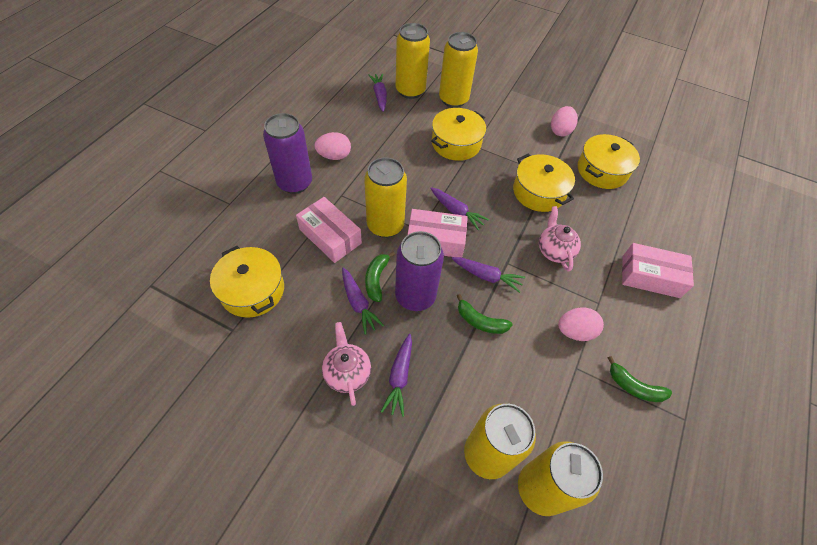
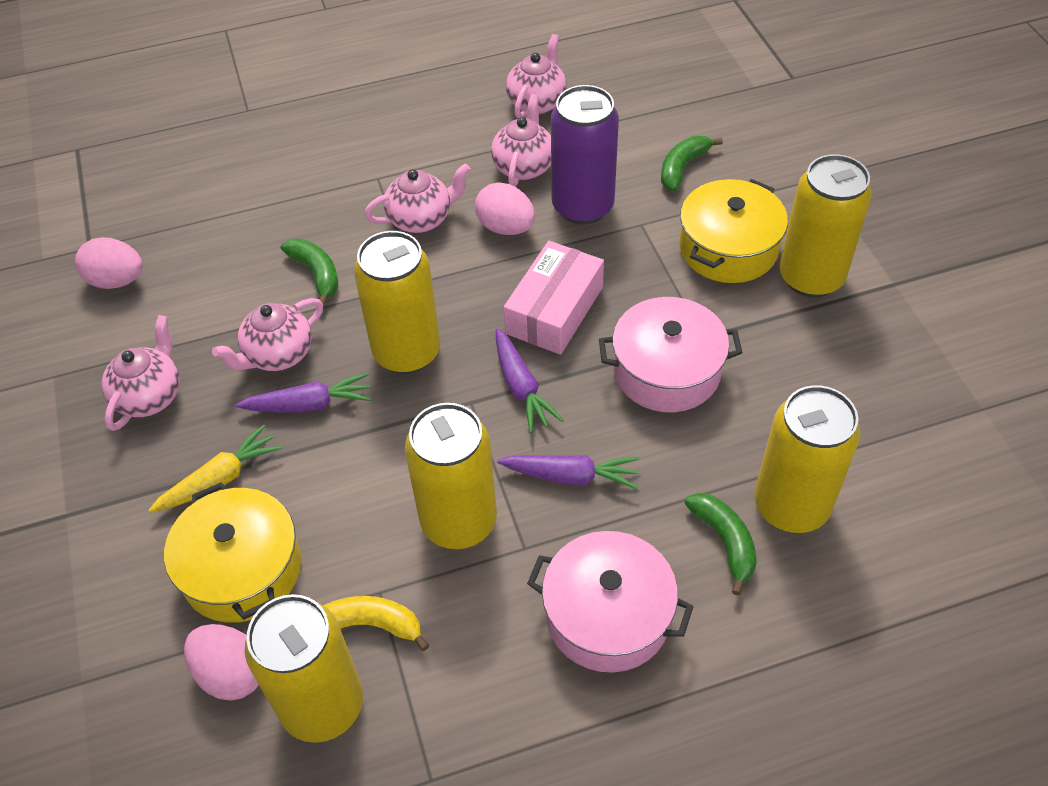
pink box: 3 -> 1
pink pot: 0 -> 2
pink teapot: 2 -> 5
purple can: 2 -> 1
purple carrot: 5 -> 3
yellow banana: 0 -> 1
yellow carrot: 0 -> 1
yellow pot: 4 -> 2

